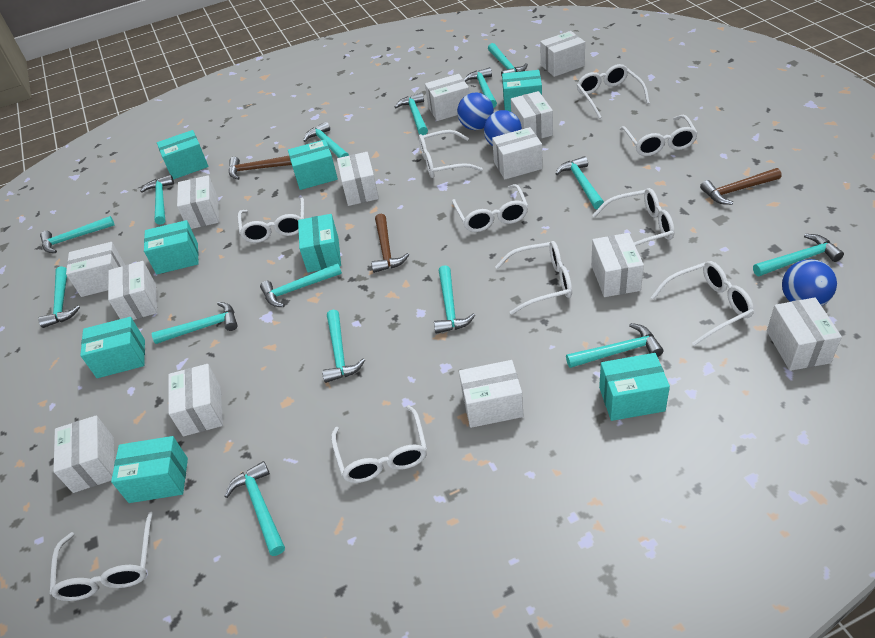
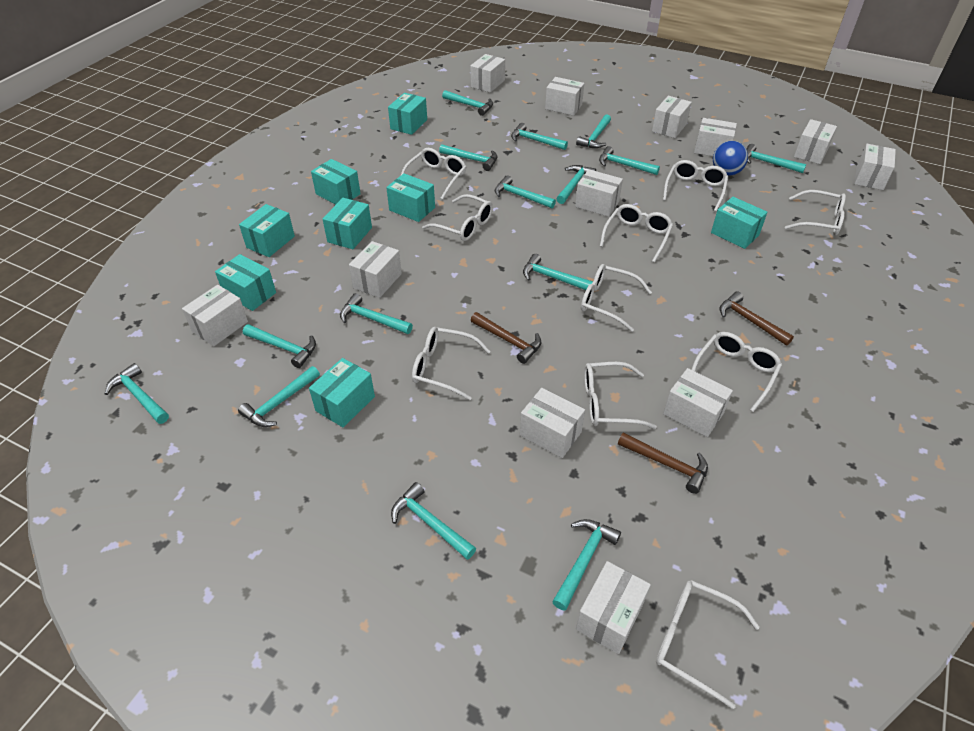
blue ball: 3 -> 1
white box: 13 -> 12

